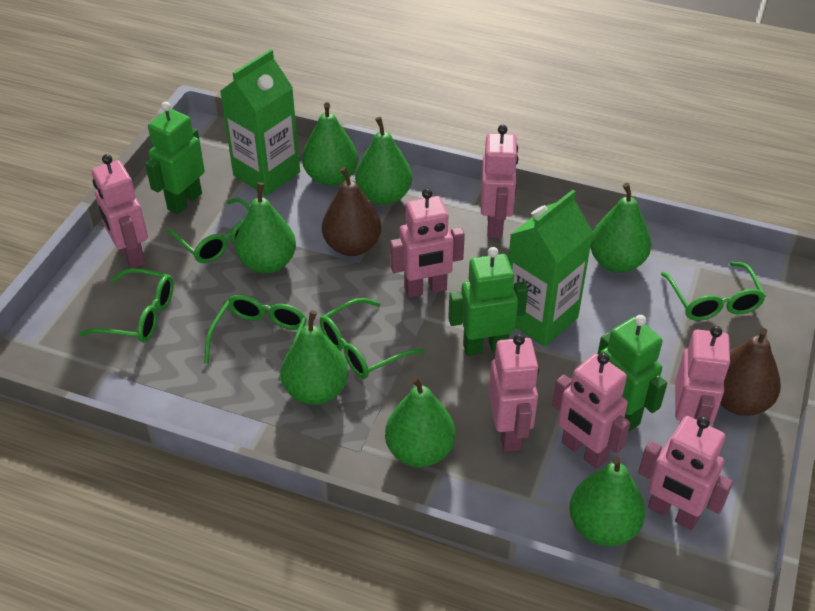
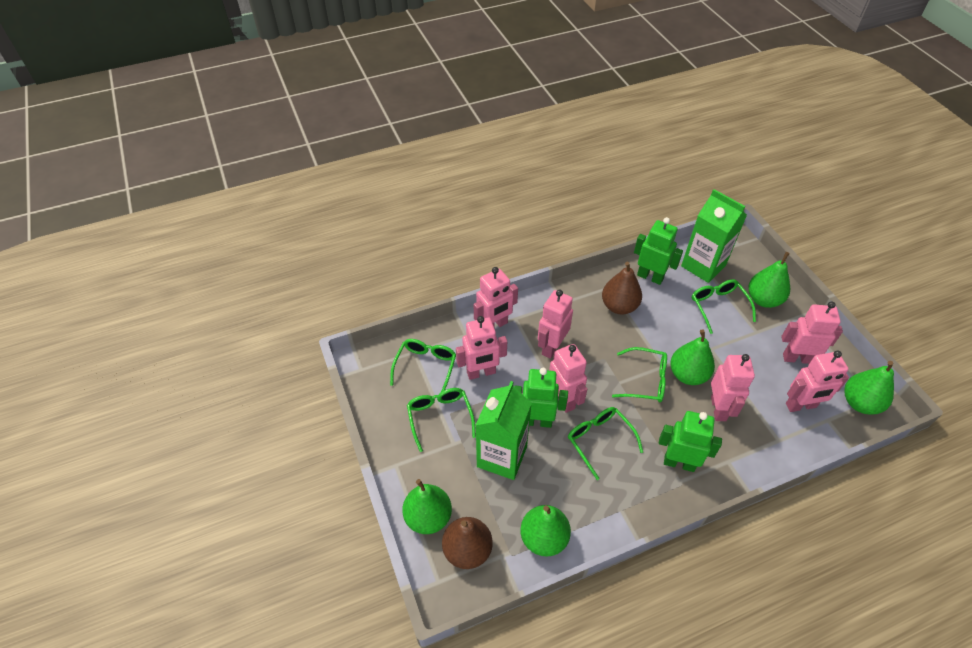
green pear: 7 -> 5

